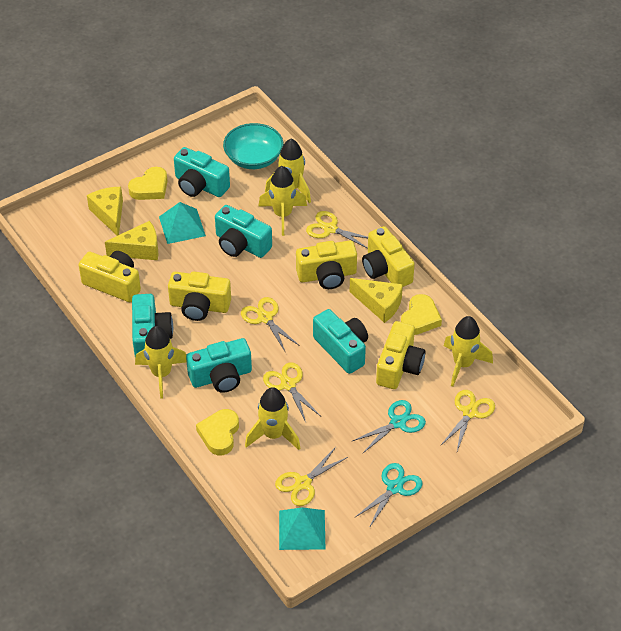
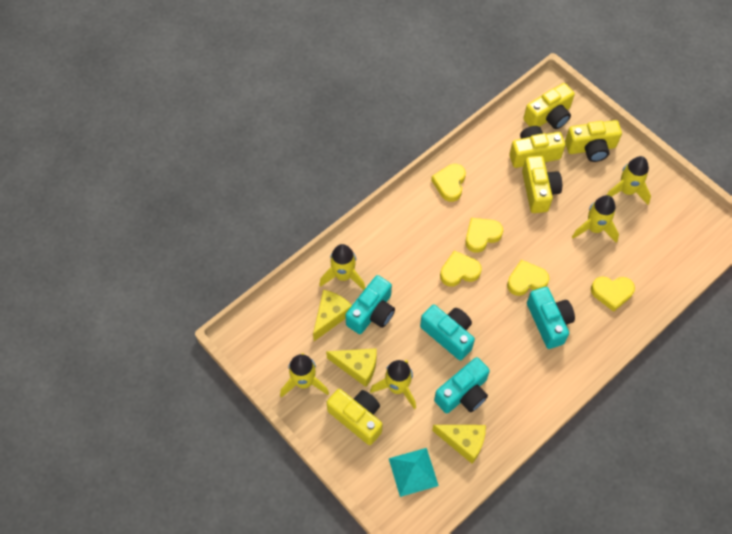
turquoise bowl: 1 -> 0
turquoise camera: 5 -> 4
turquoise pyramid: 2 -> 1
turquoise scissors: 2 -> 0
yellow heart: 3 -> 5
yellow scissors: 5 -> 0

